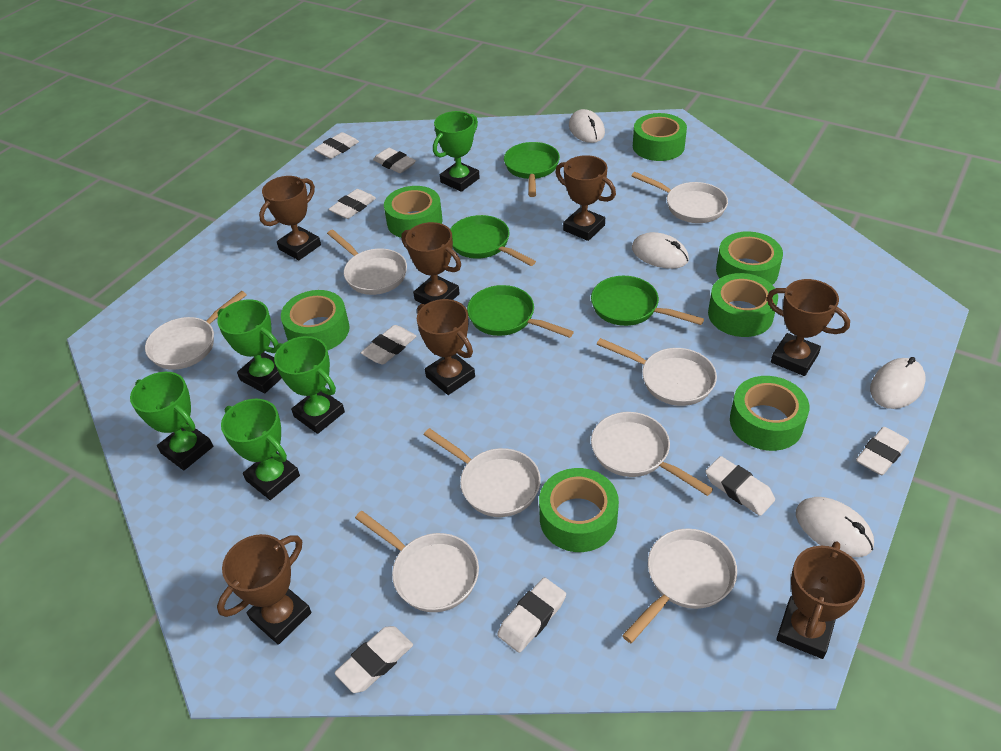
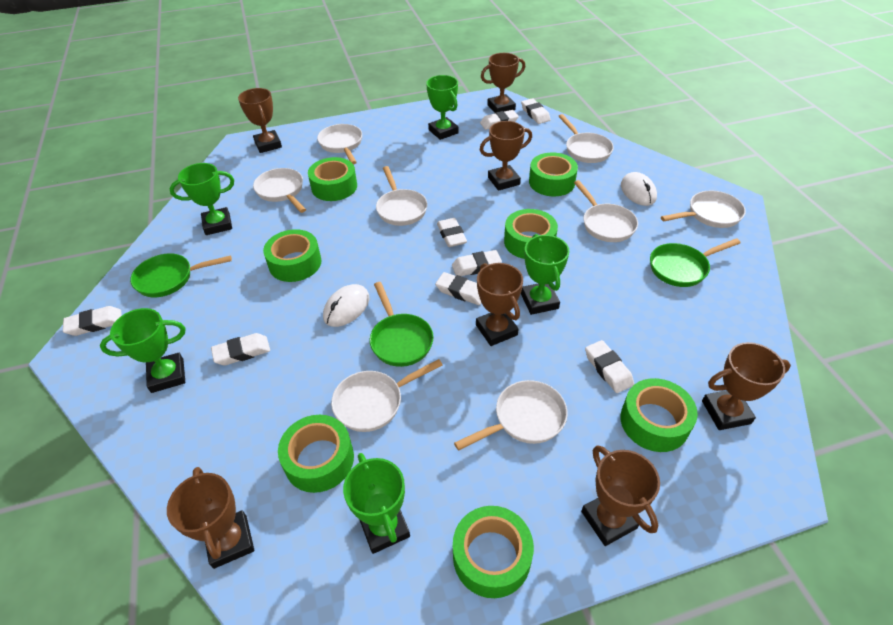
green pan: 4 -> 3
white mouse: 4 -> 2

